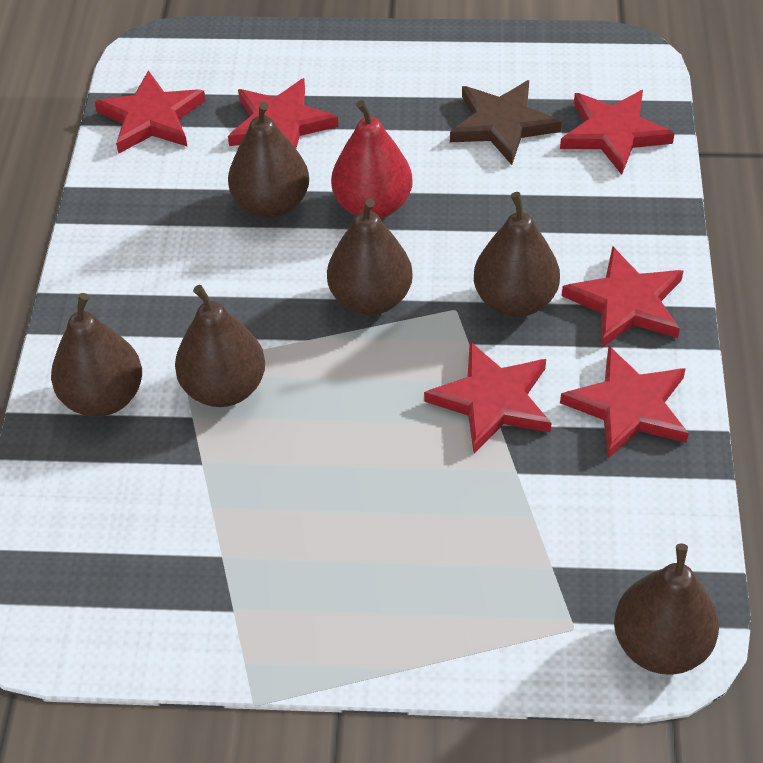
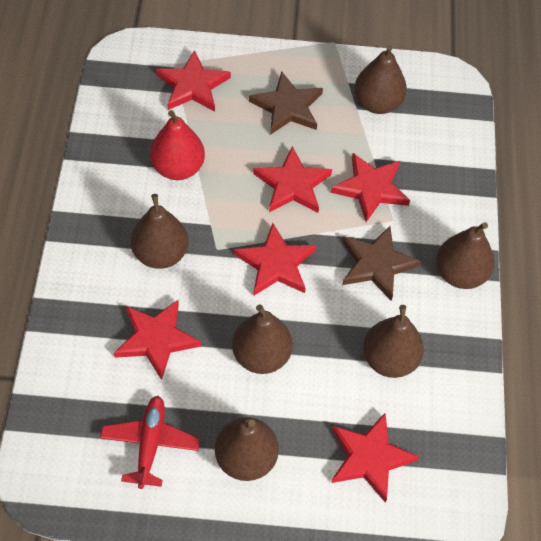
brown star: 1 -> 2
red plane: 0 -> 1

